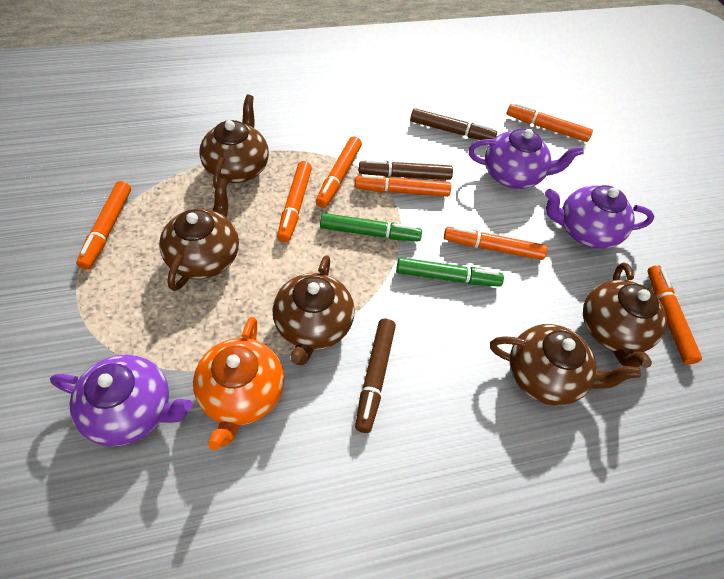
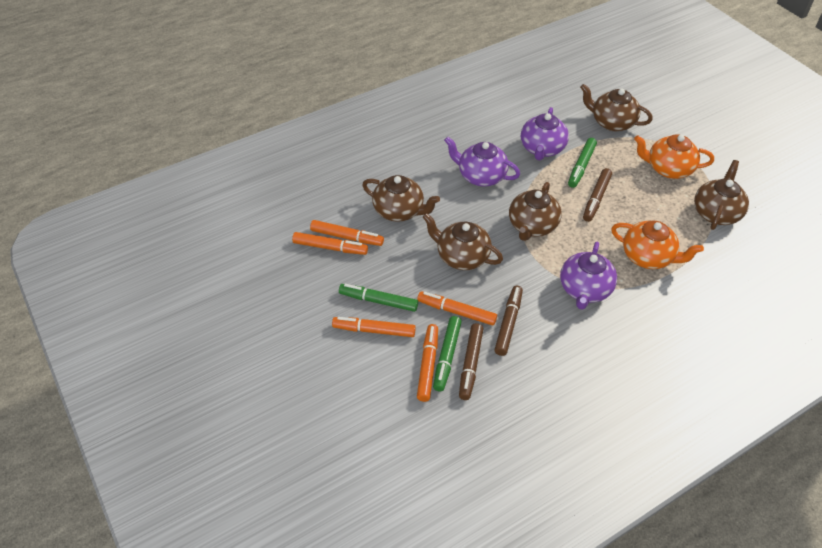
green marker: 2 -> 3
orange marker: 7 -> 5
orange teapot: 1 -> 2

